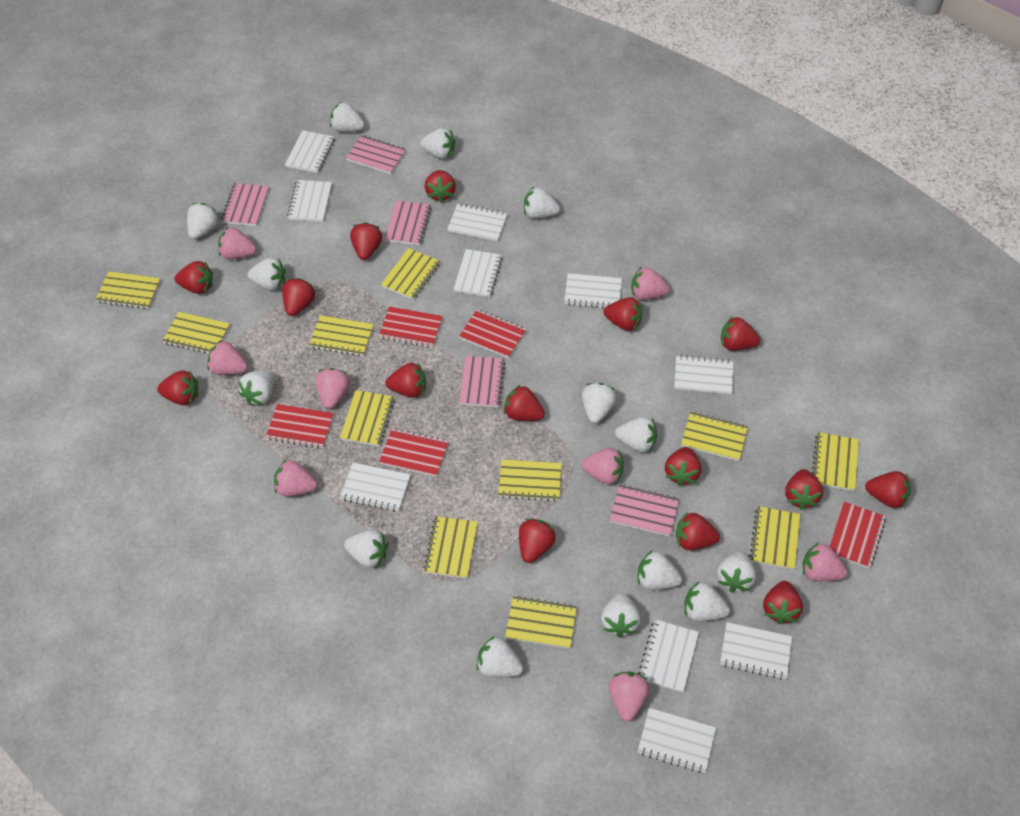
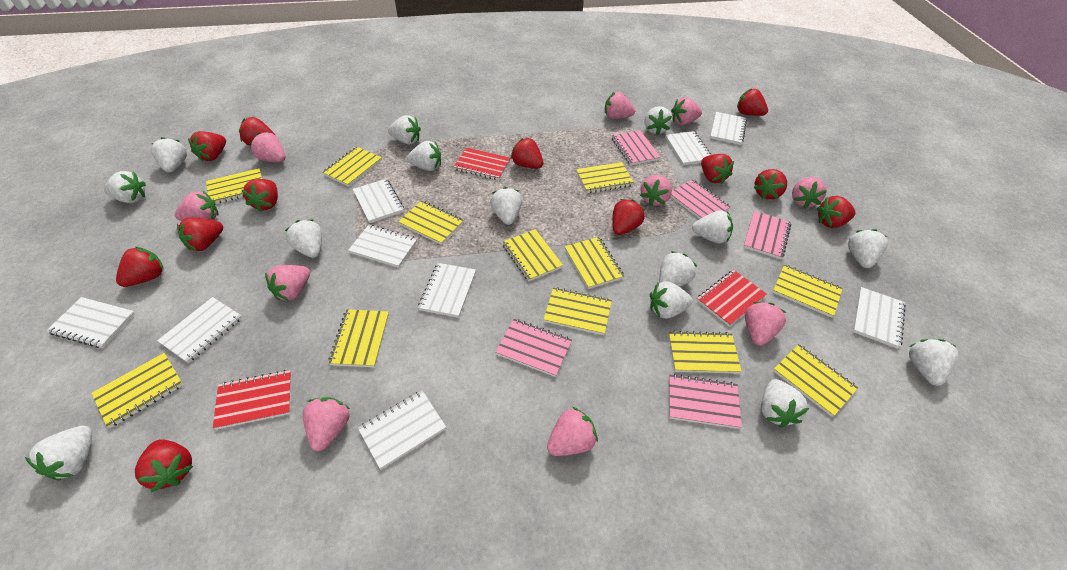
pink strawberry: 8 -> 10
red notebook: 5 -> 3
red strawberry: 15 -> 12
white notebook: 10 -> 9
yellow notebook: 11 -> 12

